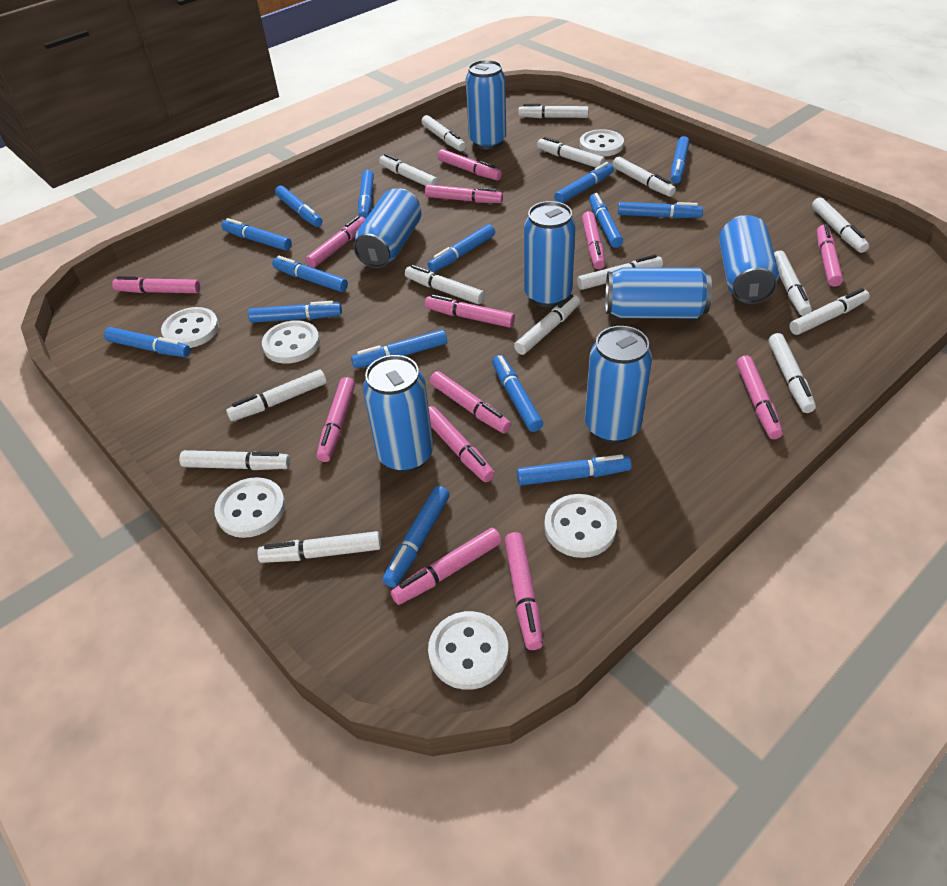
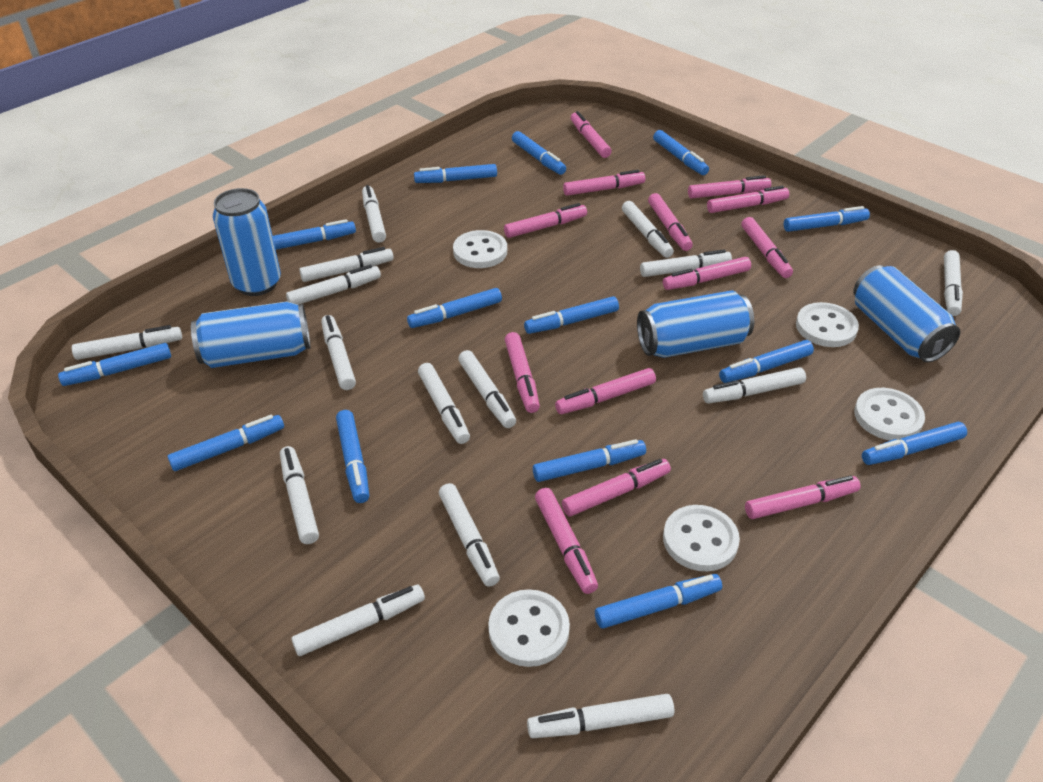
blue can: 7 -> 4
blue marker: 15 -> 14
white button: 6 -> 5

